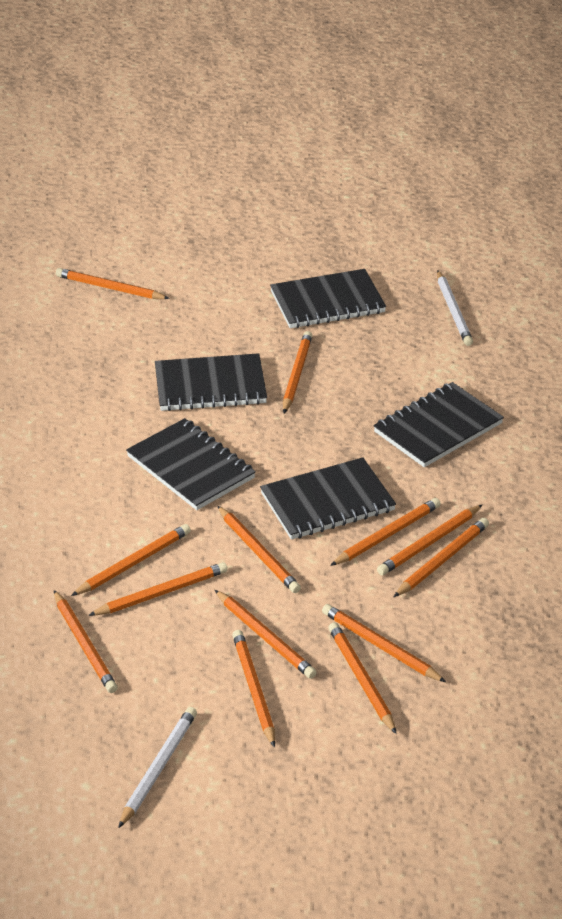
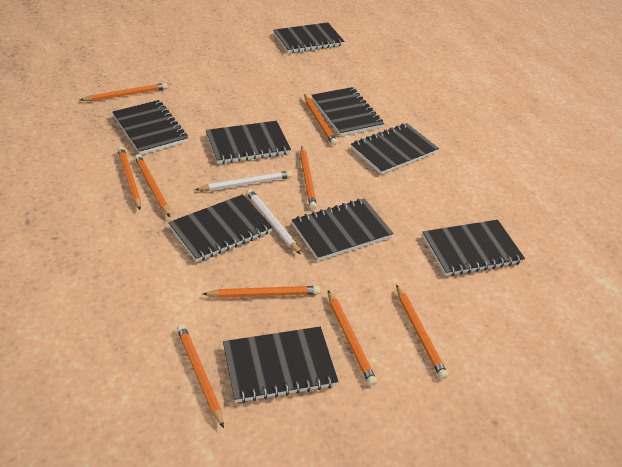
black notebook: 5 -> 9
orange pencil: 13 -> 9

